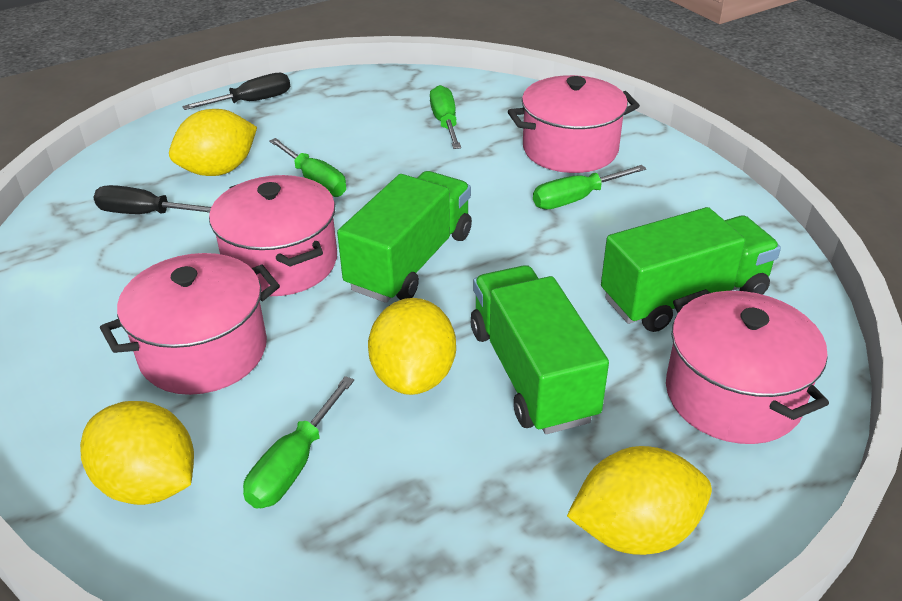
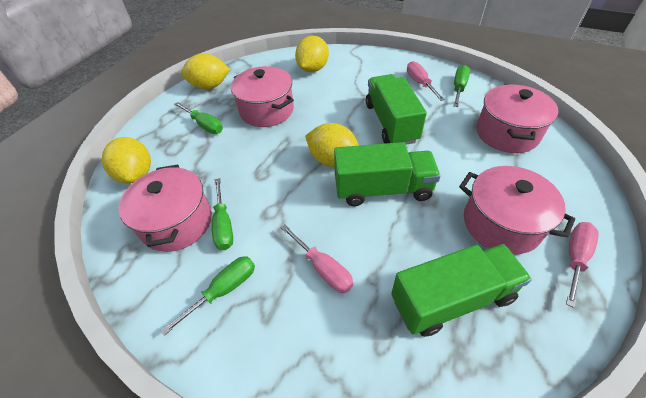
black screwdriver: 2 -> 0
pink screwdriver: 0 -> 3

